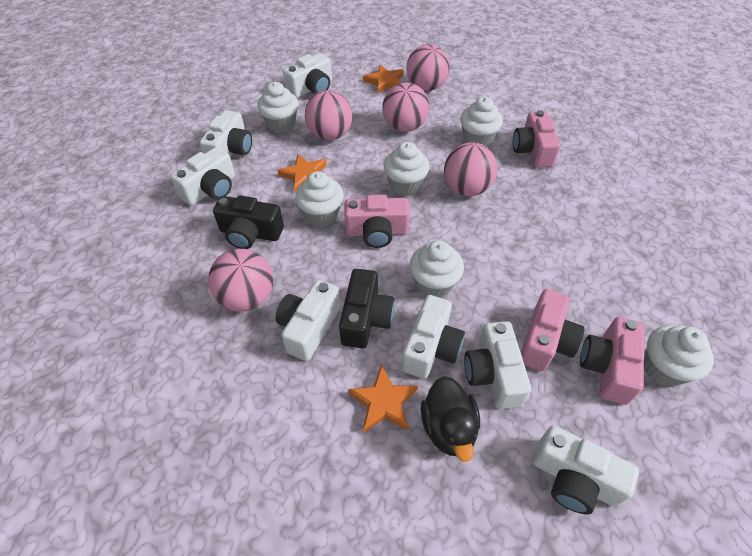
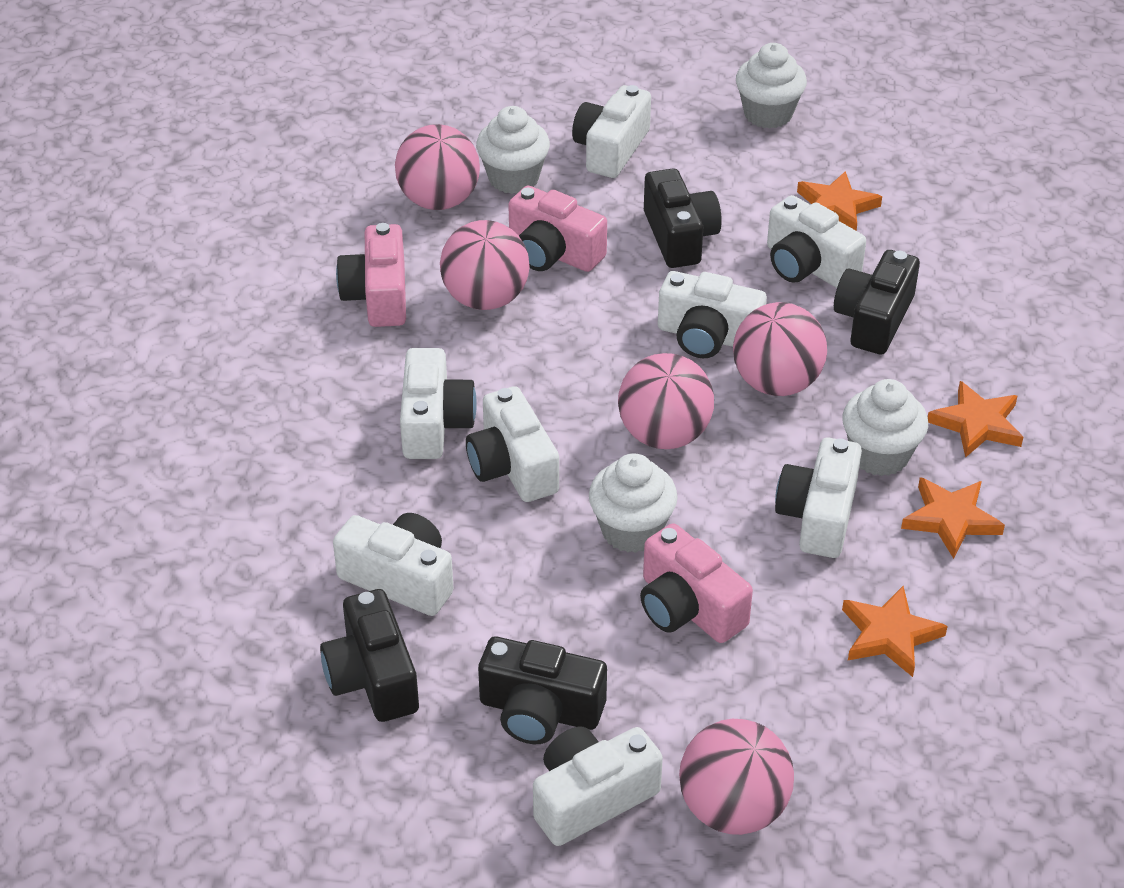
black camera: 2 -> 4
black duck: 1 -> 0
orange star: 3 -> 4
pink camera: 4 -> 3
white camera: 7 -> 8
white cupcake: 6 -> 4

